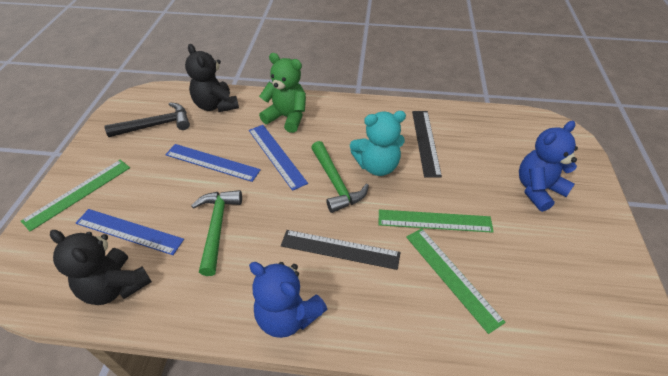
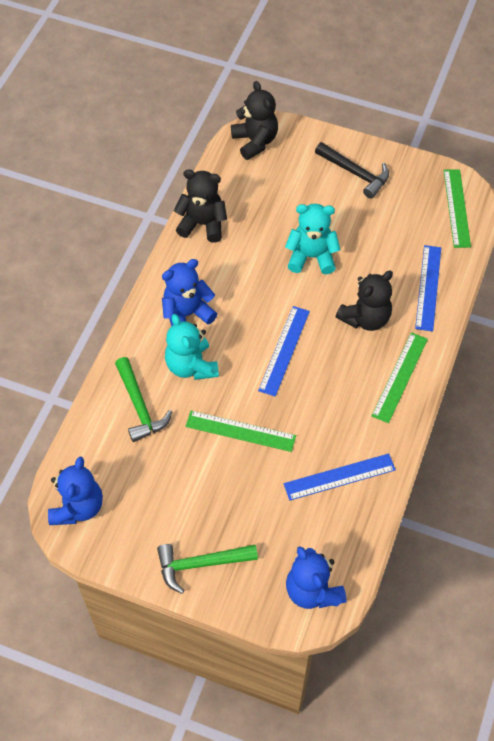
black ruler: 2 -> 0
black teddy bear: 2 -> 3
blue teddy bear: 2 -> 3
green teddy bear: 1 -> 0
turquoise teddy bear: 1 -> 2

